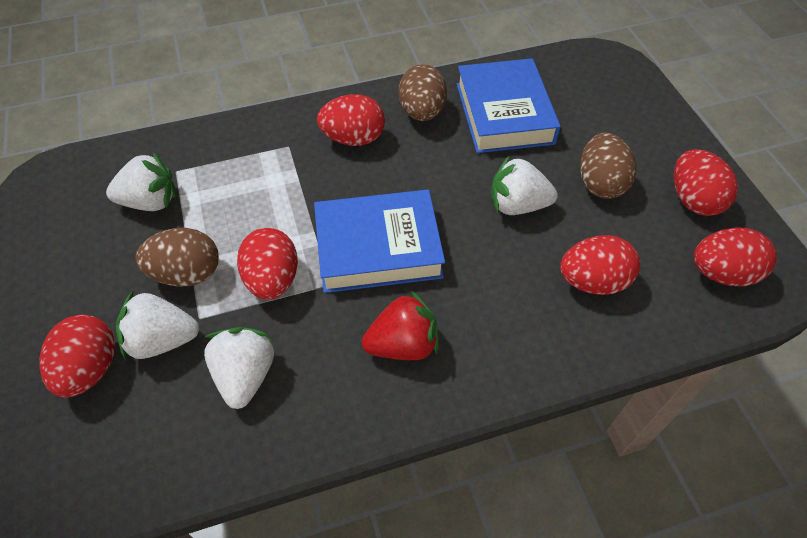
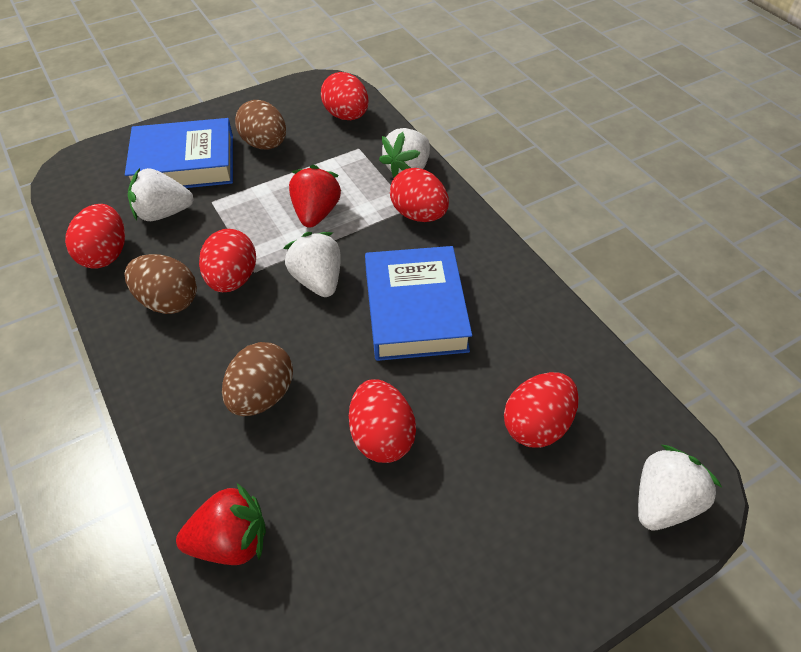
red strawberry: 1 -> 2

